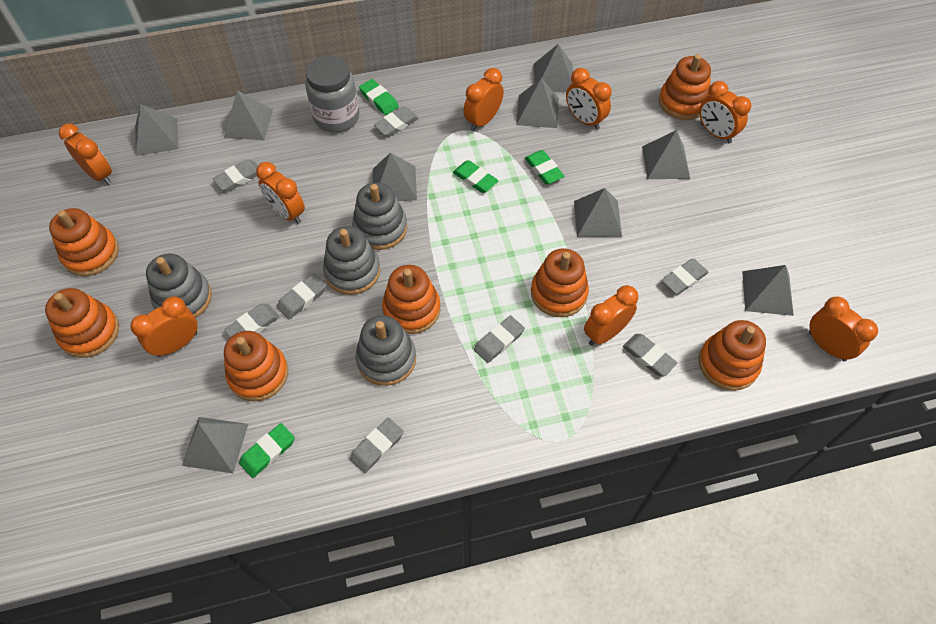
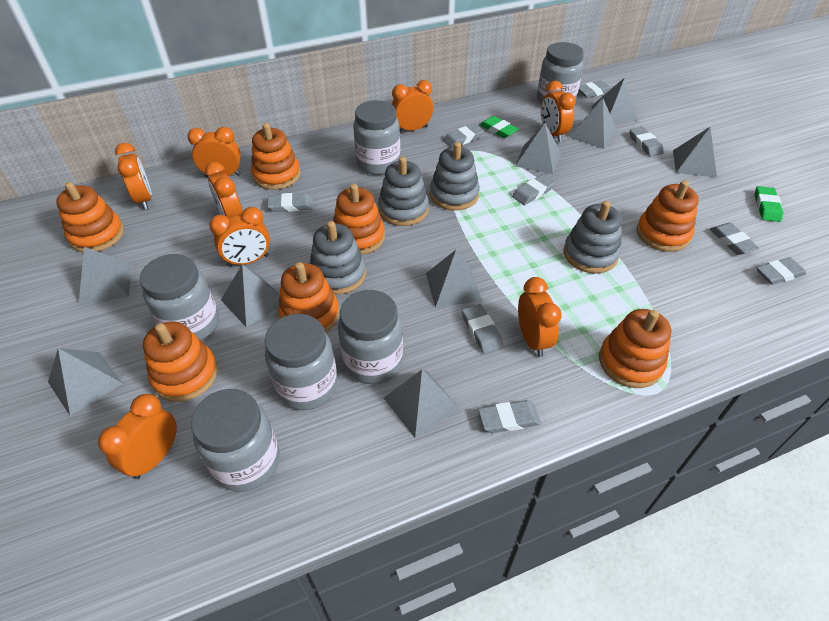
green eraser: 4 -> 2
grey eraser: 8 -> 9
grey jar: 1 -> 6

